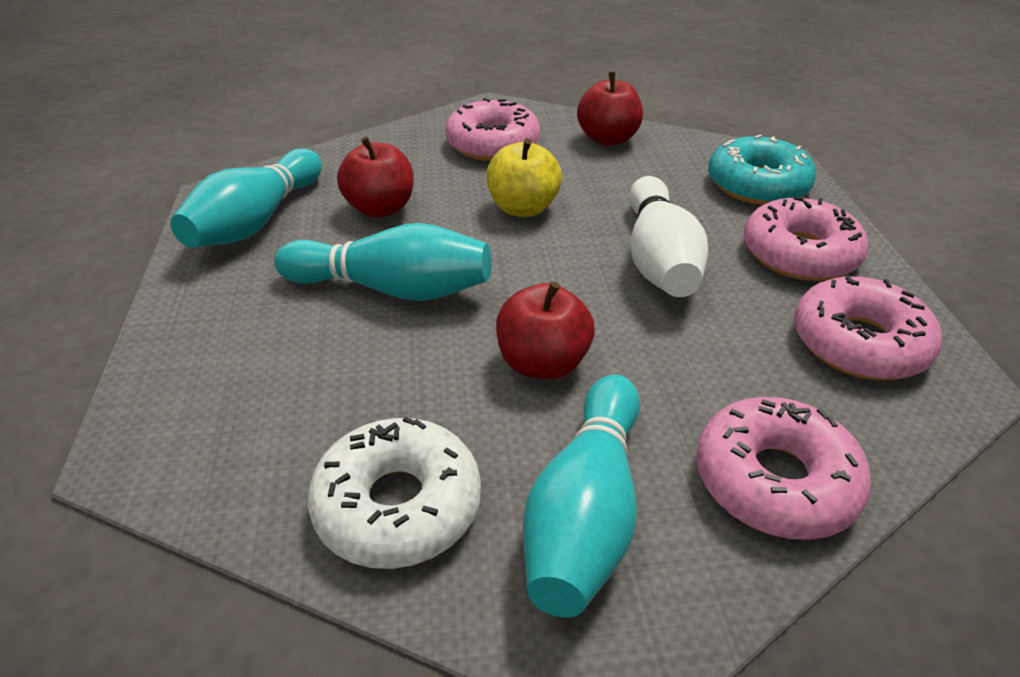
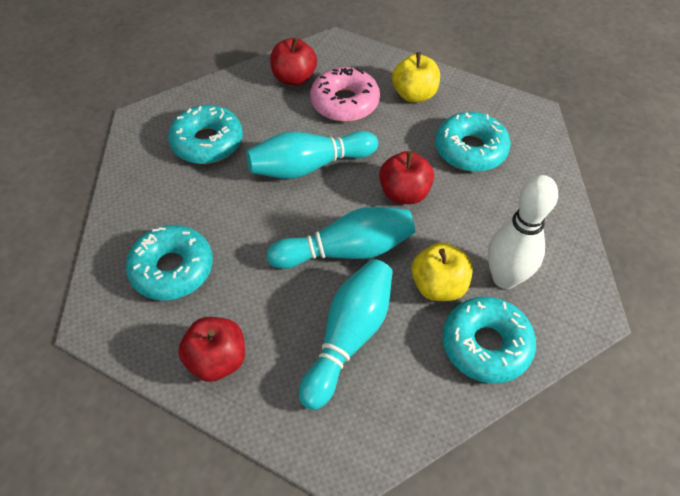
pink donut: 4 -> 1
turquoise donut: 1 -> 4
white donut: 1 -> 0
yellow apple: 1 -> 2

